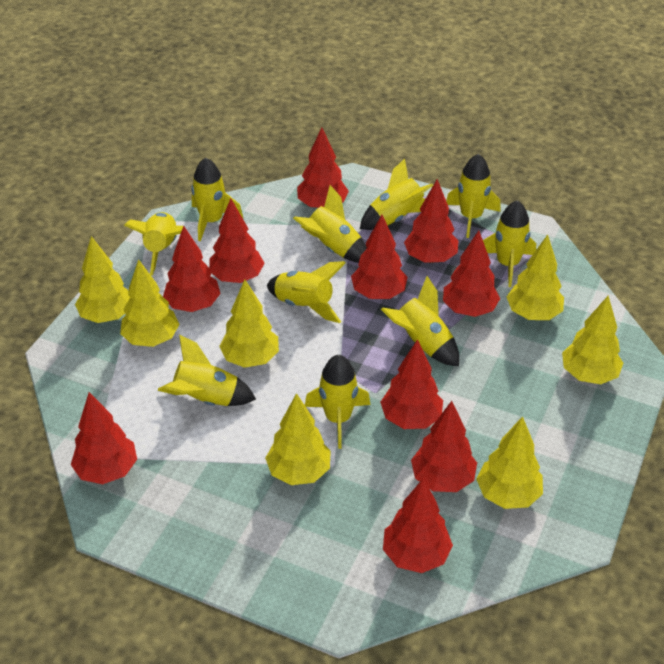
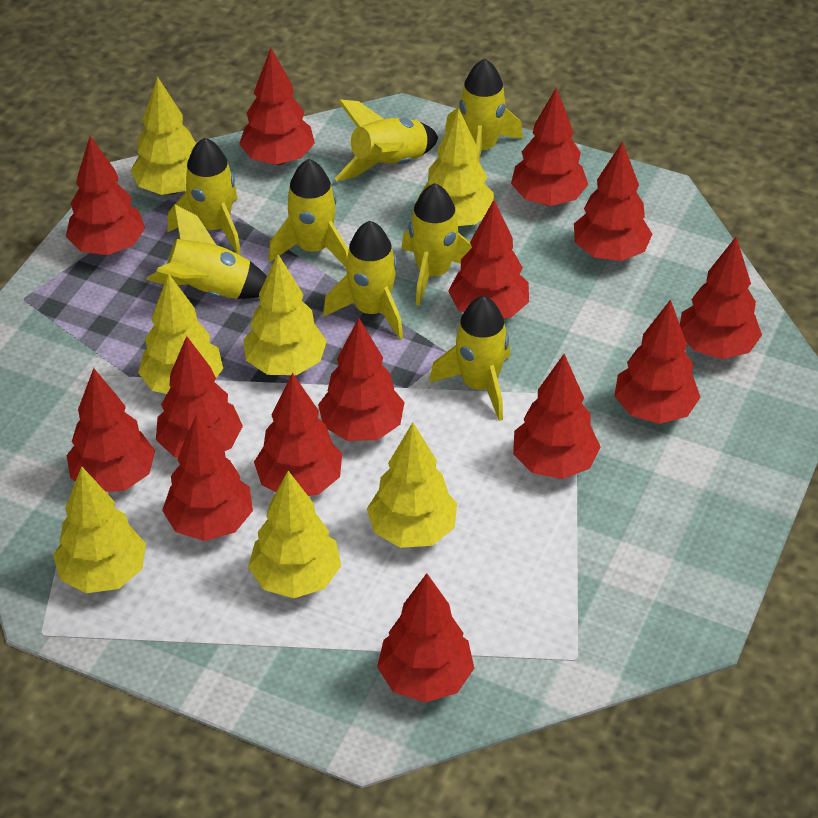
red tree: 10 -> 14
yellow rocket: 10 -> 8

